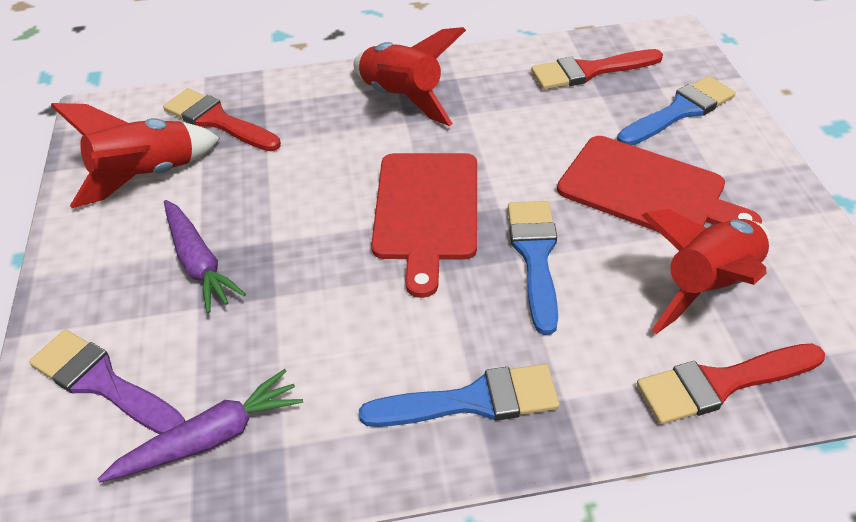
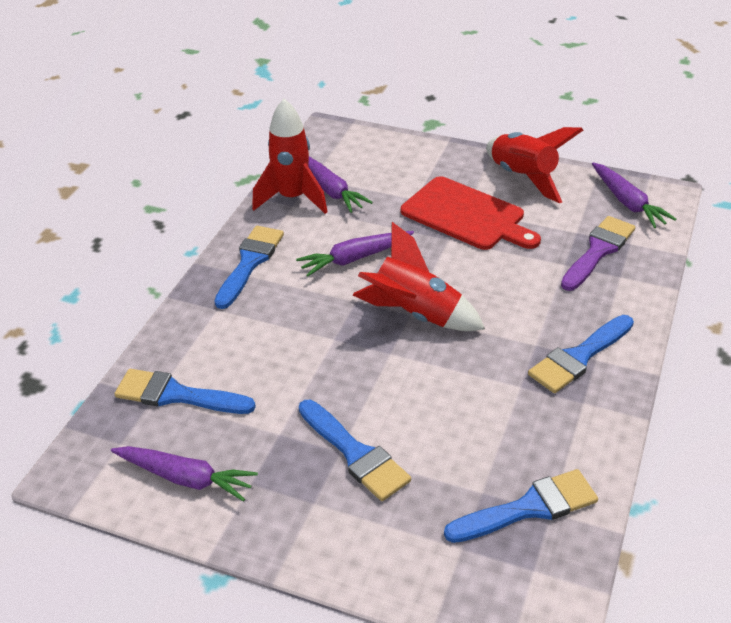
blue brush: 3 -> 5
purple carrot: 2 -> 4
red brush: 3 -> 0
red cutting board: 2 -> 1

